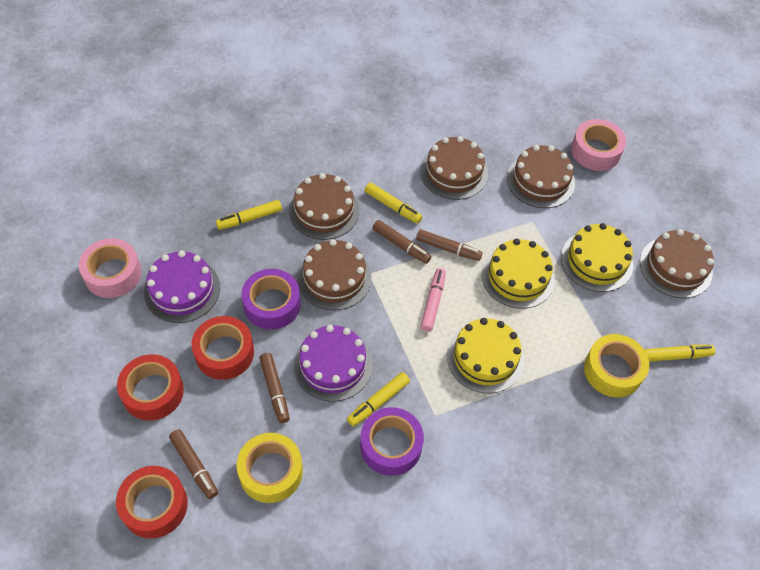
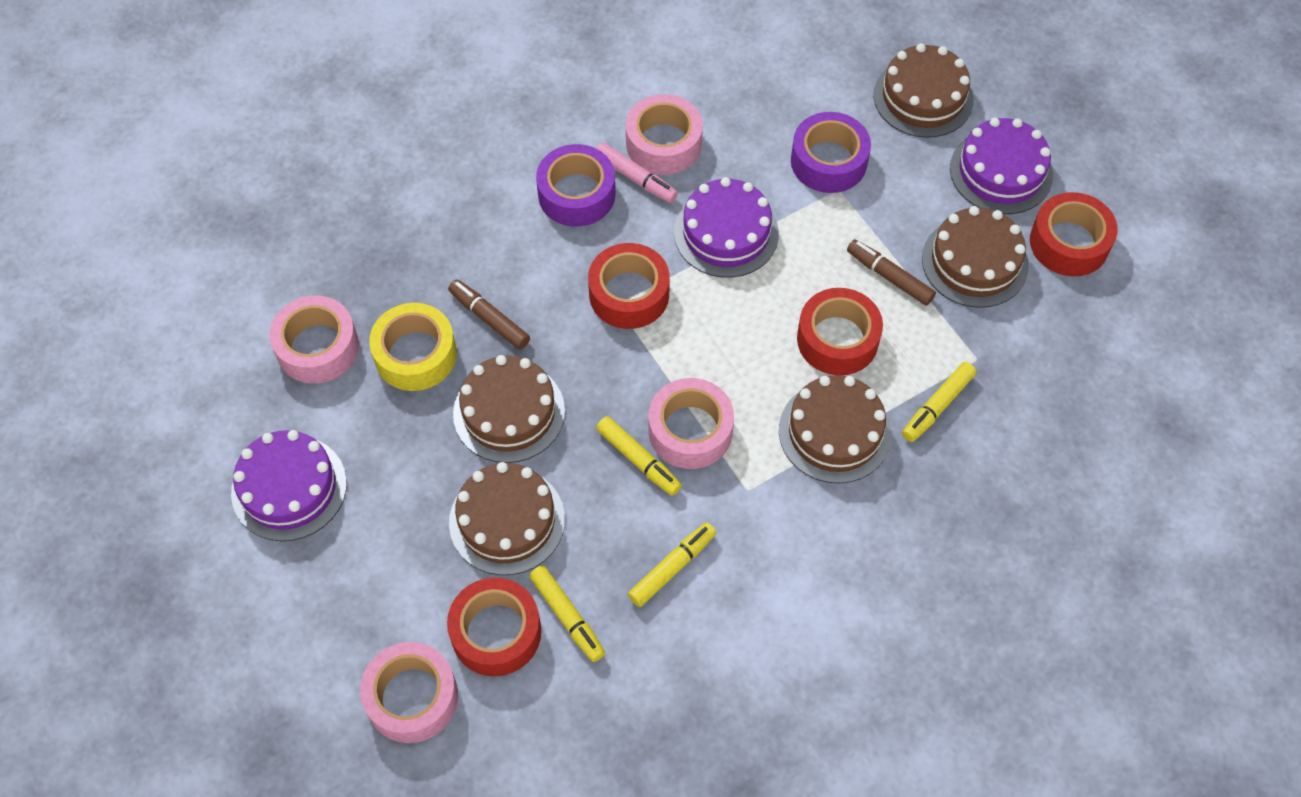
brown marker: 4 -> 2
pink tape: 2 -> 4
purple cake: 2 -> 3
red tape: 3 -> 4
yellow cake: 3 -> 0
yellow tape: 2 -> 1

